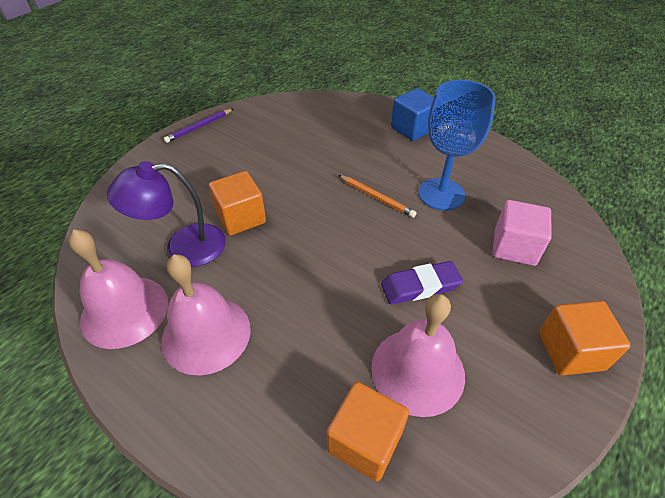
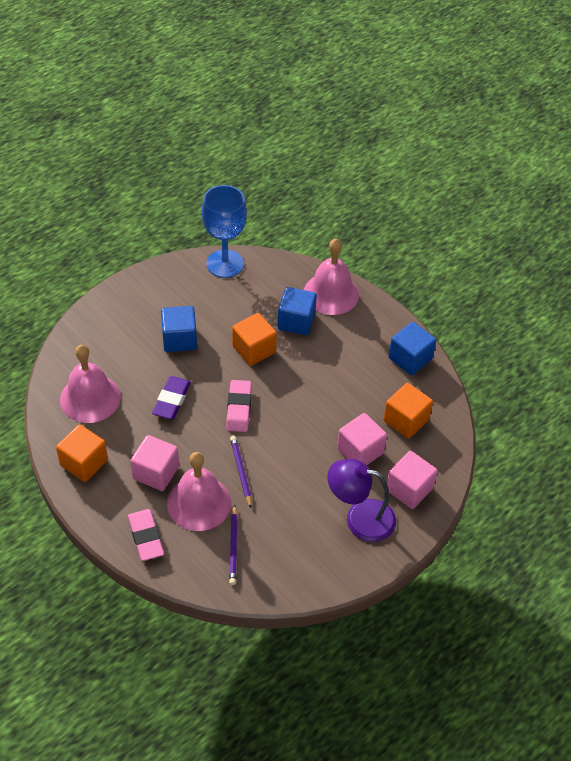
blue cube: 1 -> 3
orange pencil: 1 -> 0
pink cube: 1 -> 3
pink eraser: 0 -> 2
purple pencil: 1 -> 2

